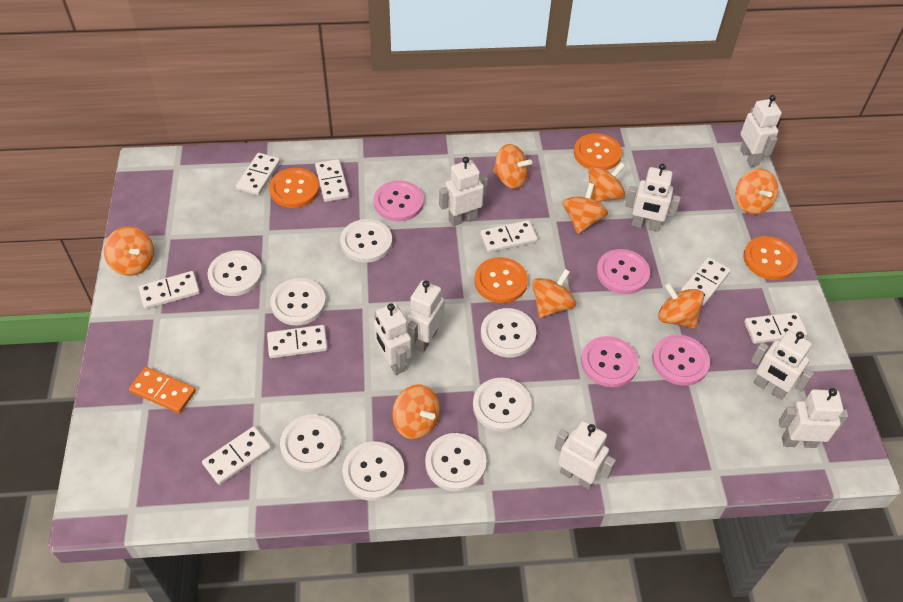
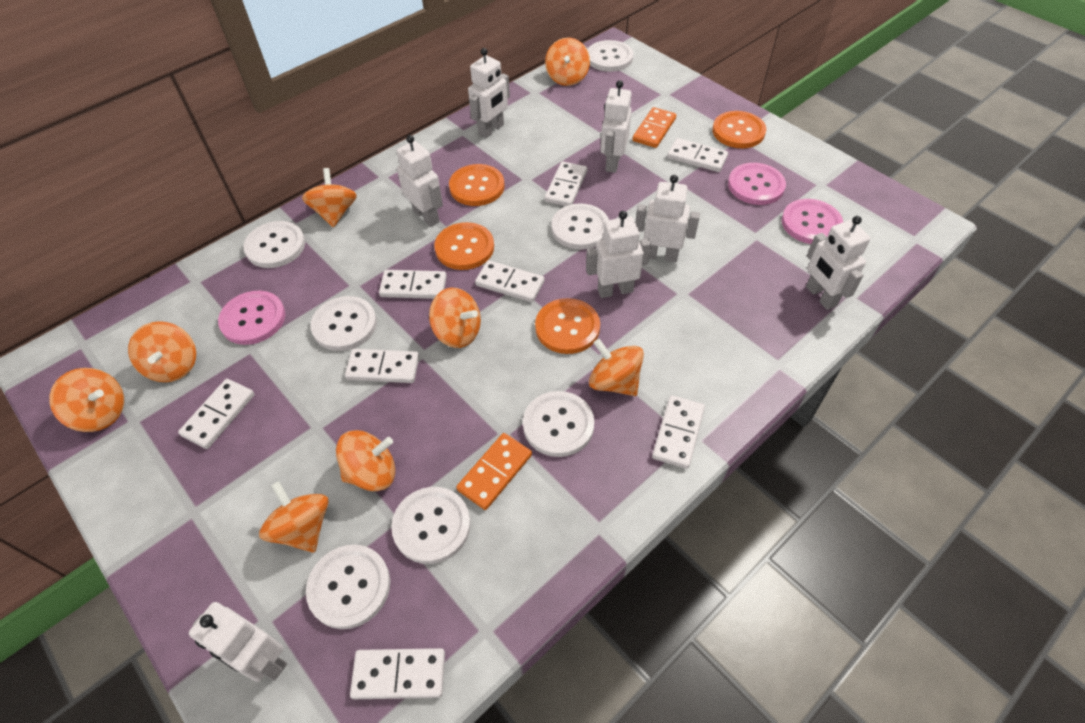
orange domino: 1 -> 2
pink button: 4 -> 3
white button: 8 -> 7
white robot: 8 -> 7

